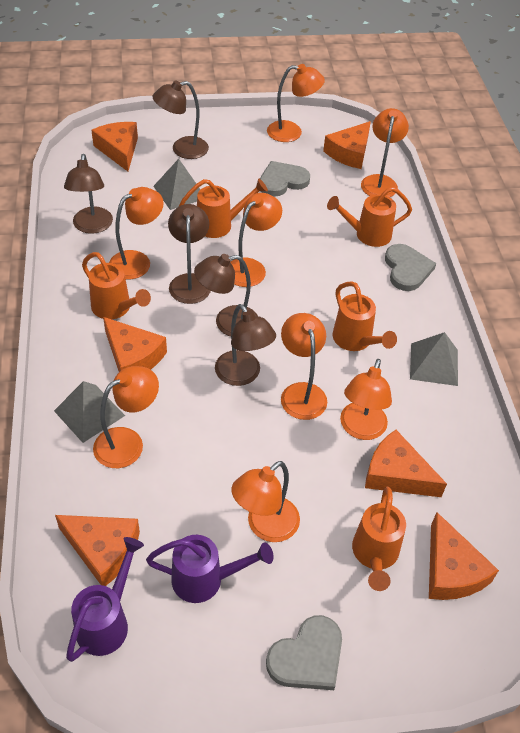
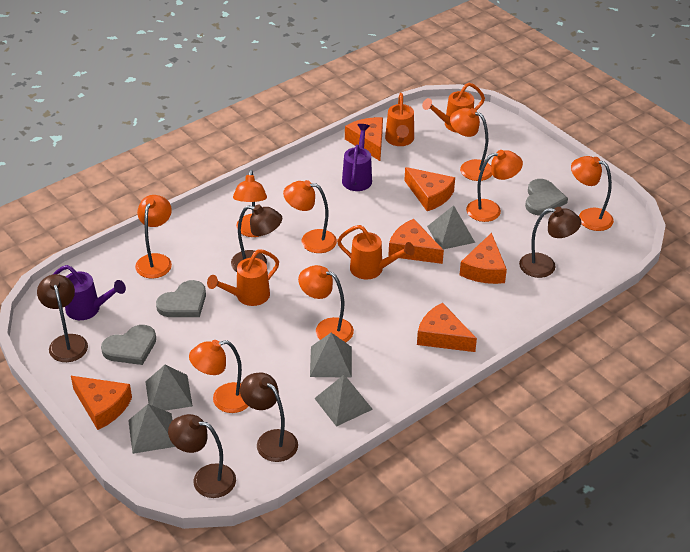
grey pyramid: 3 -> 5
orange watering can: 5 -> 4

